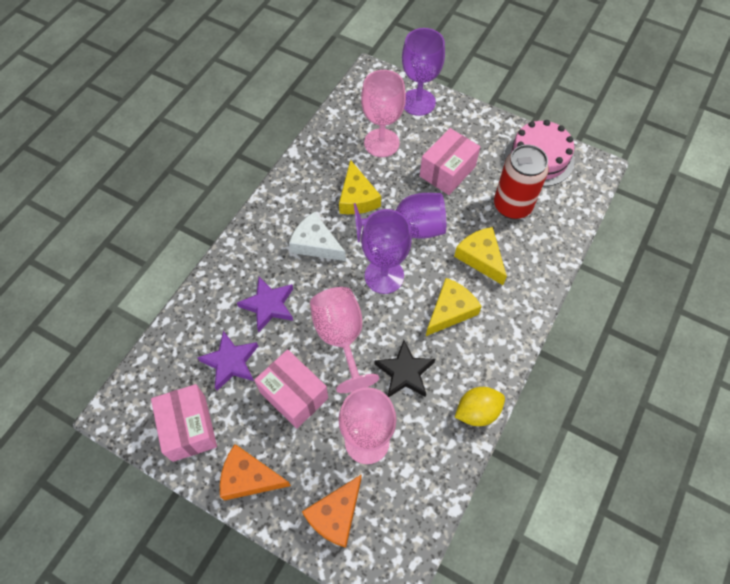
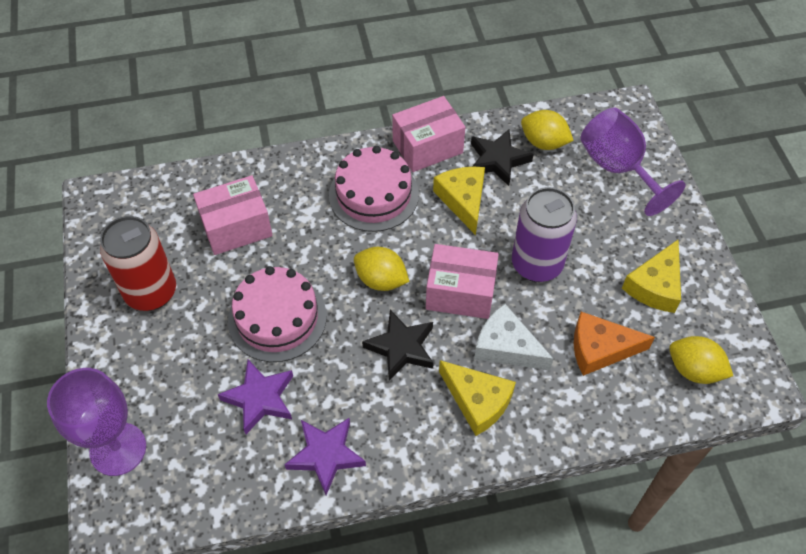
black star: 1 -> 2
orange cheese: 2 -> 1
pink cake: 1 -> 2
pink goblet: 3 -> 0
purple can: 0 -> 1
purple goblet: 3 -> 2
yellow lemon: 1 -> 3

